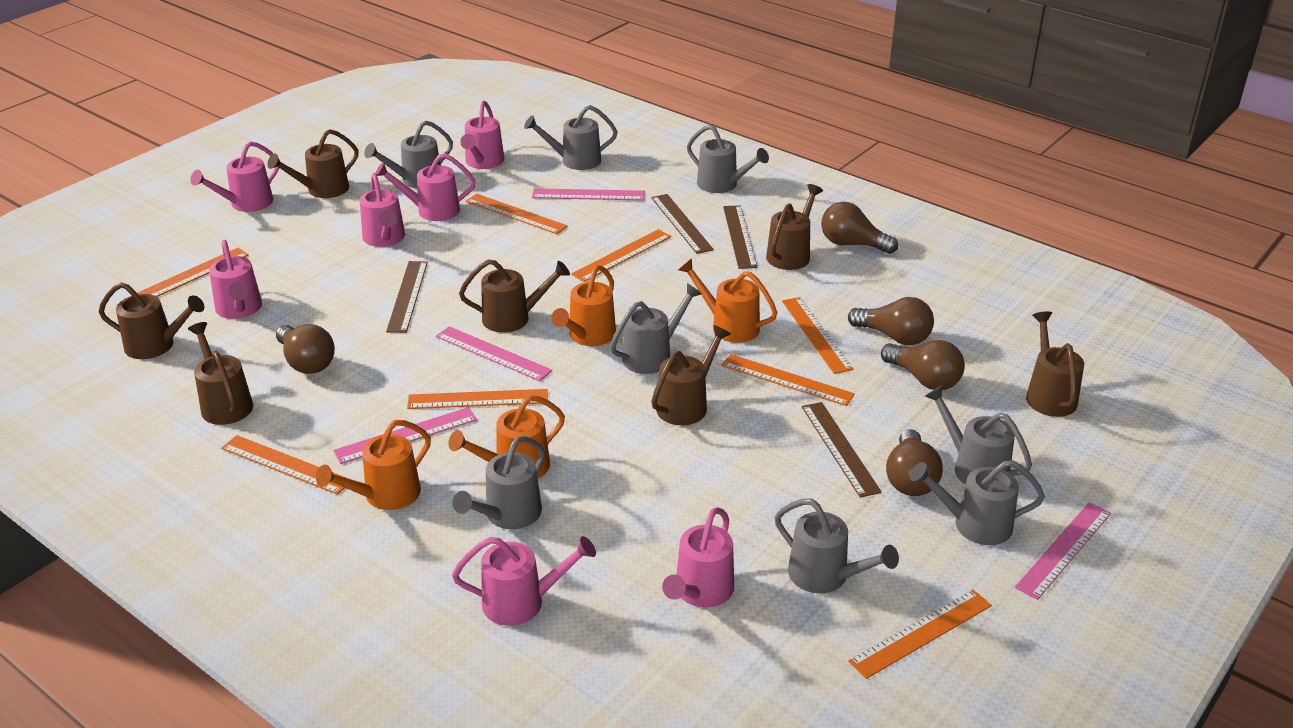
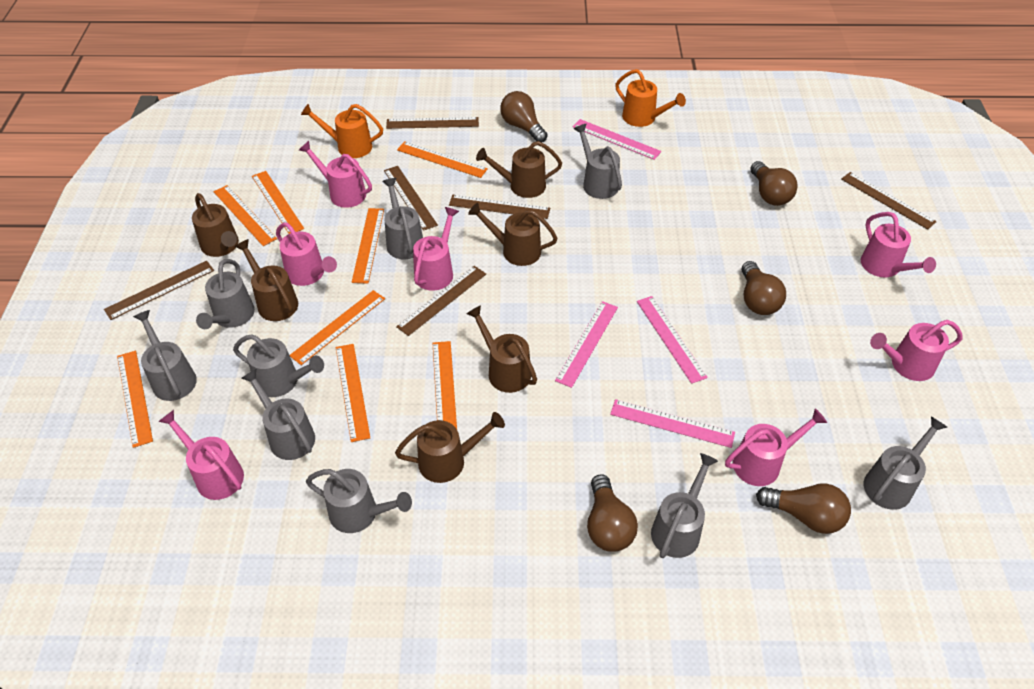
brown ruler: 4 -> 6
brown watering can: 7 -> 6
grey watering can: 8 -> 9
orange watering can: 4 -> 2

